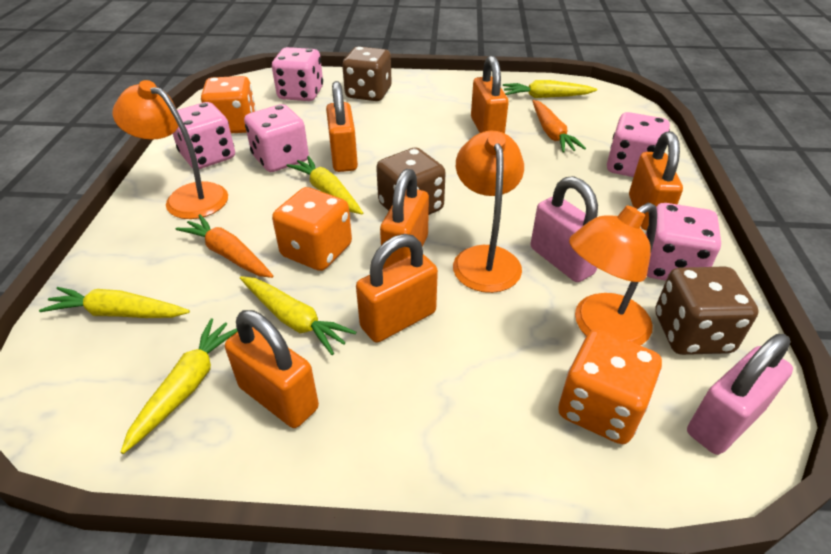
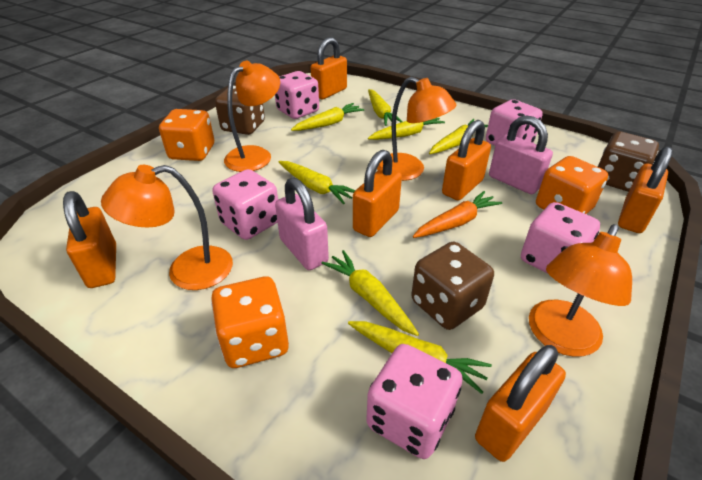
orange carrot: 2 -> 1
orange lamp: 3 -> 4
yellow carrot: 5 -> 7

